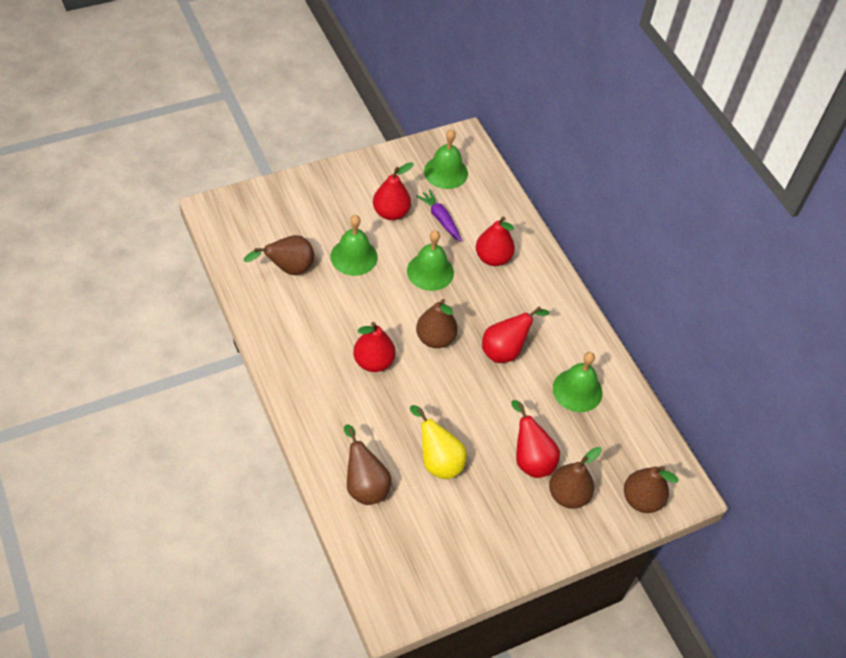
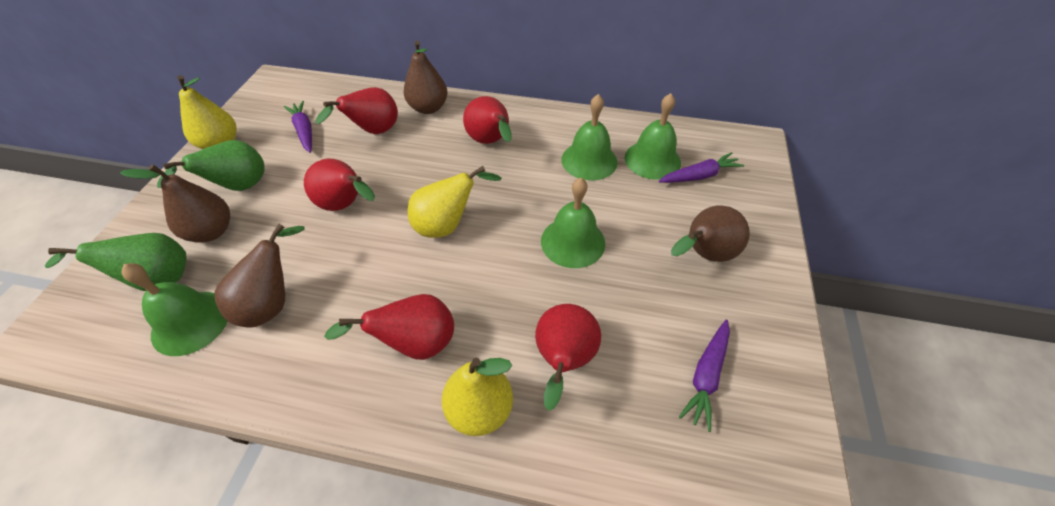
brown pear: 5 -> 4
green pear: 0 -> 2
purple carrot: 1 -> 3
yellow pear: 1 -> 3

